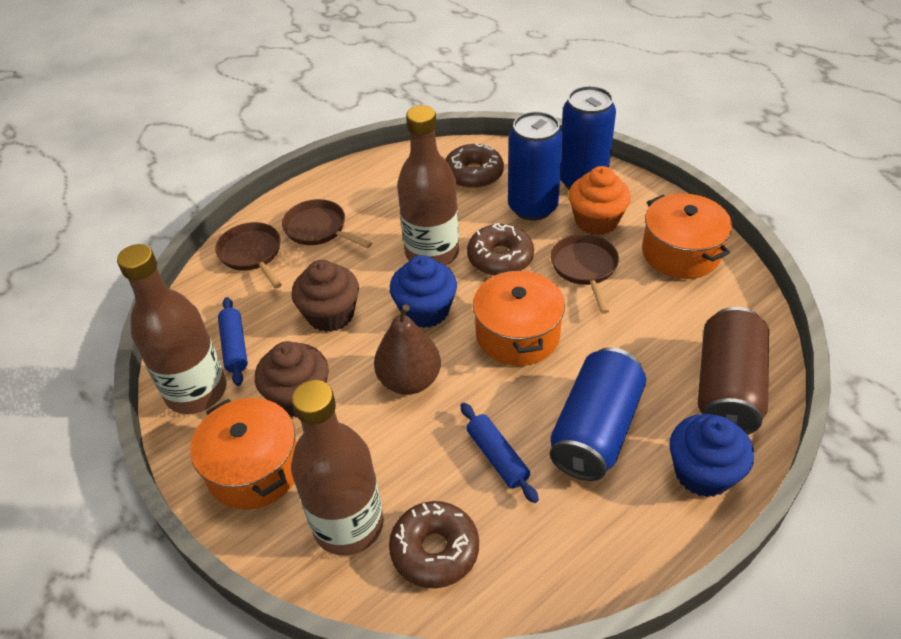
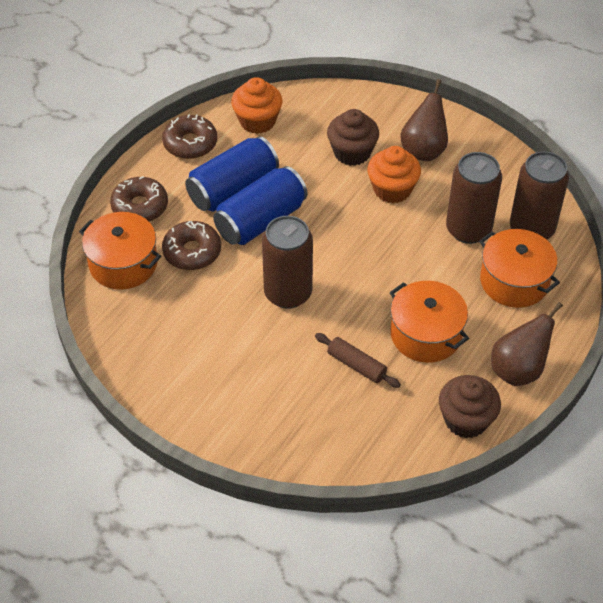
blue can: 3 -> 2
blue cupcake: 2 -> 0
blue rolling pin: 2 -> 0
brown bottle: 3 -> 0
brown can: 1 -> 3
brown pan: 3 -> 0
brown pear: 1 -> 2
brown rolling pin: 0 -> 1
orange cupcake: 1 -> 2

